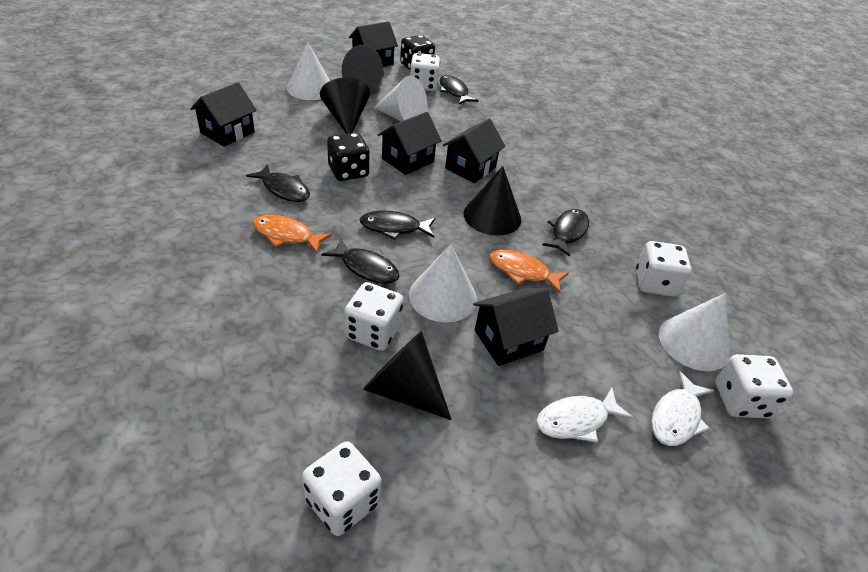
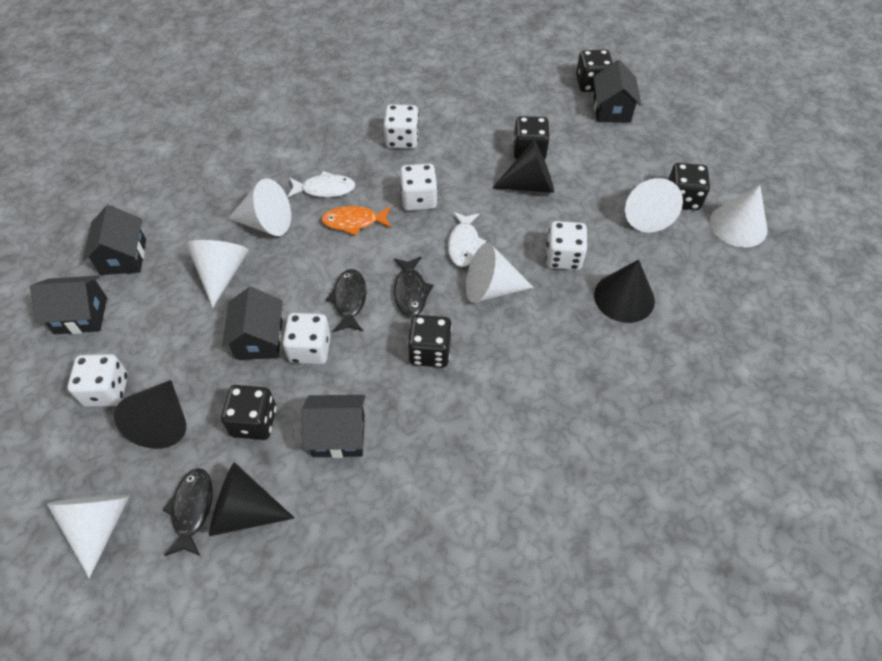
black dice: 2 -> 5
black fish: 5 -> 3
orange fish: 2 -> 1
white cone: 4 -> 6

